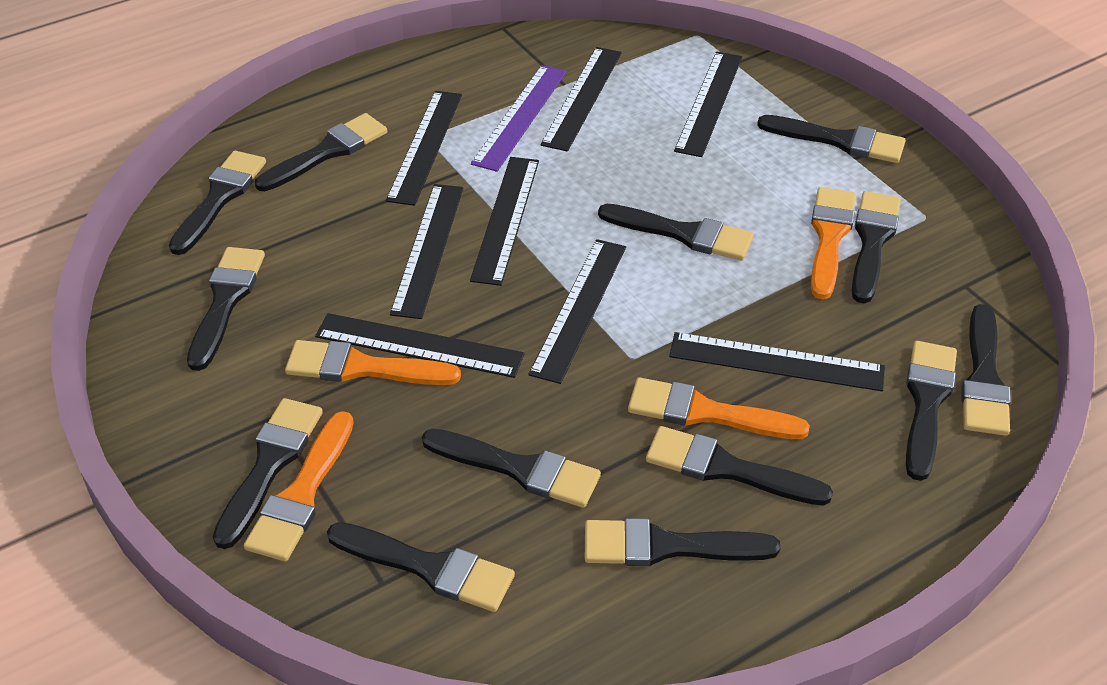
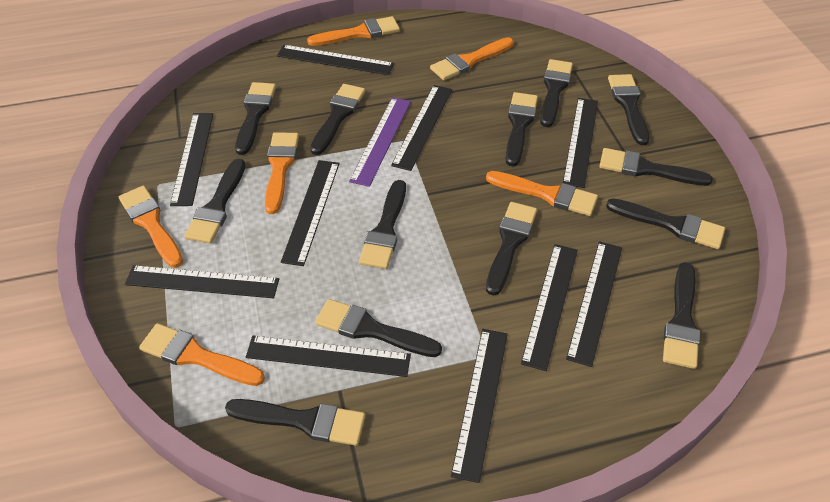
black ruler: 8 -> 10
orange brush: 4 -> 6

